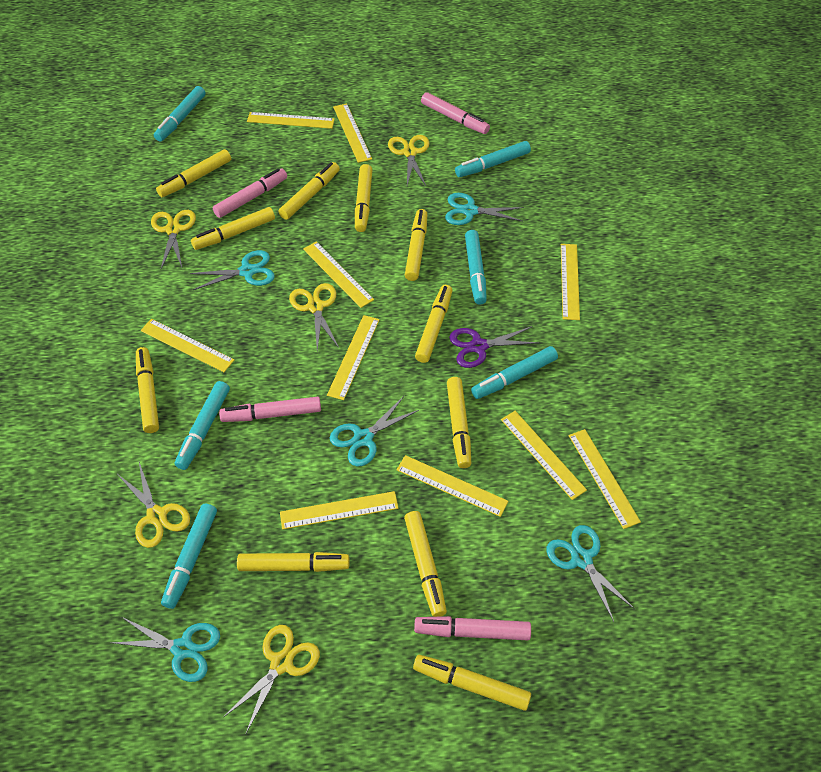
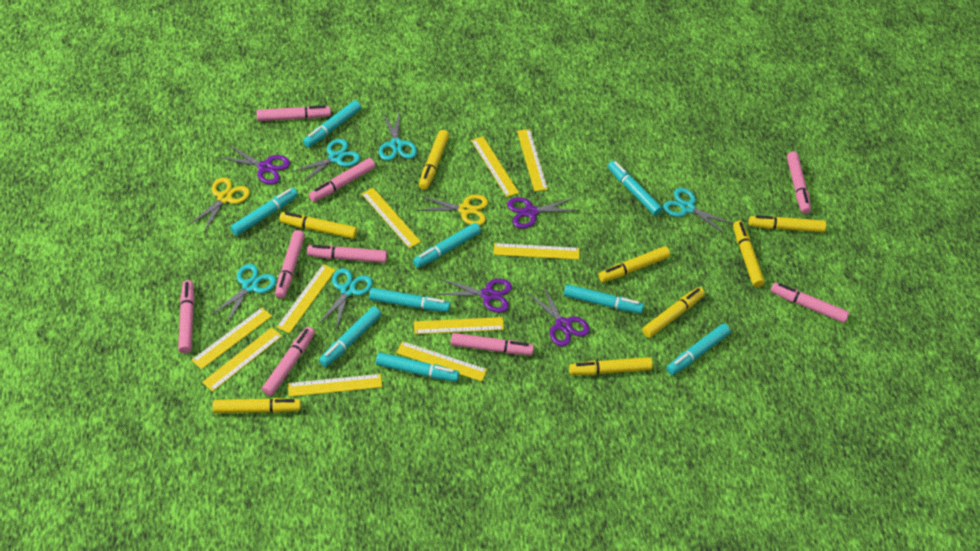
pink marker: 4 -> 9
purple scissors: 1 -> 4
turquoise marker: 6 -> 9
yellow marker: 11 -> 8
yellow scissors: 5 -> 2

